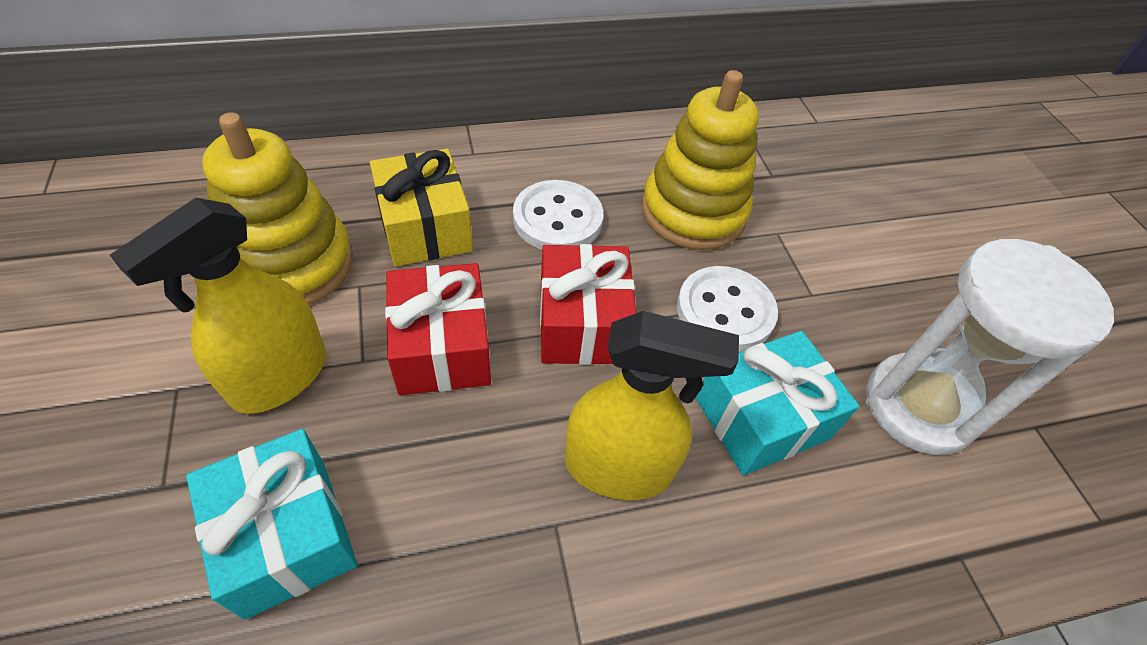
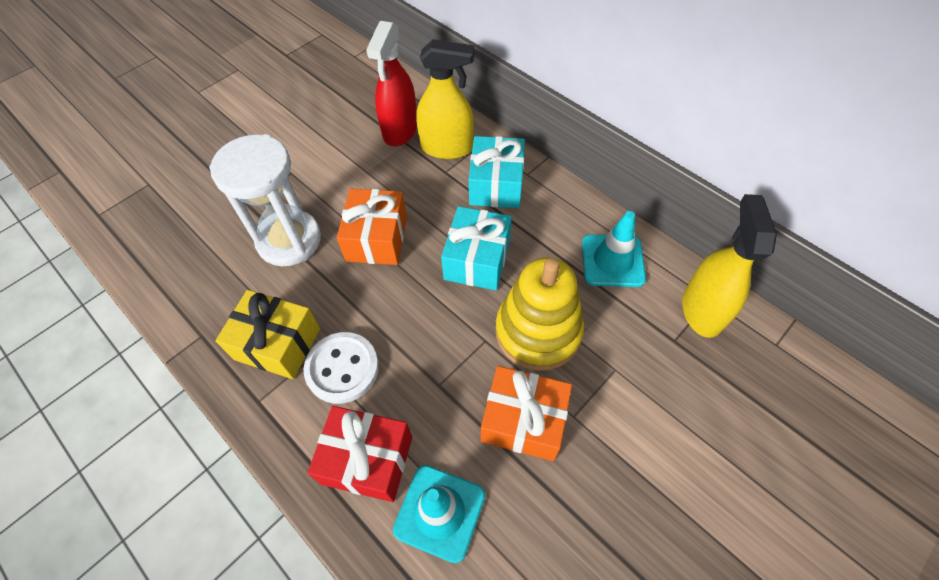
orange gift: 0 -> 2
red gift: 2 -> 1
red spray bottle: 0 -> 1
turquoise traffic cone: 0 -> 2
white button: 2 -> 1
yellow stacking toy: 2 -> 1

